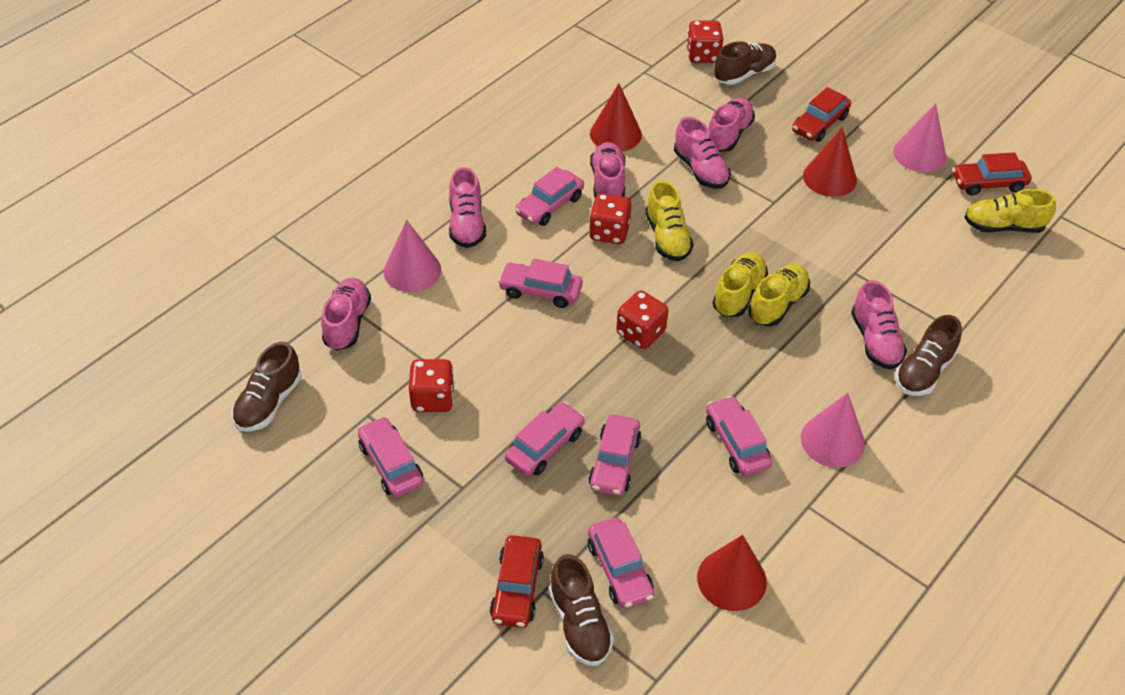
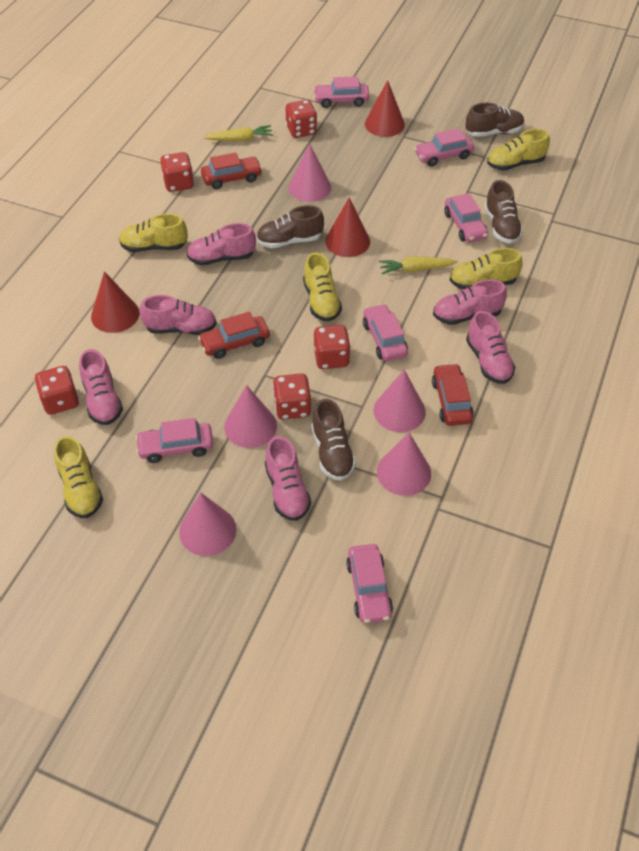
pink car: 7 -> 6
pink cone: 3 -> 5
red dice: 4 -> 5
yellow carrot: 0 -> 2
yellow shoe: 4 -> 5

